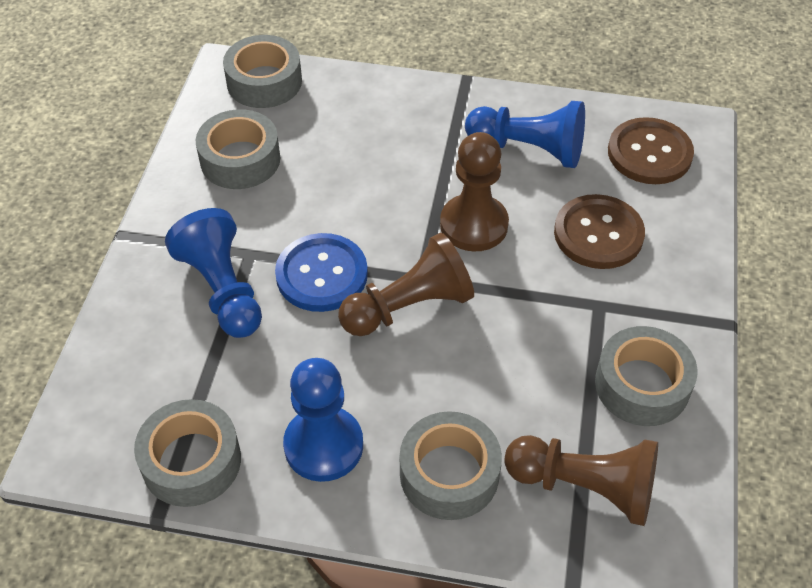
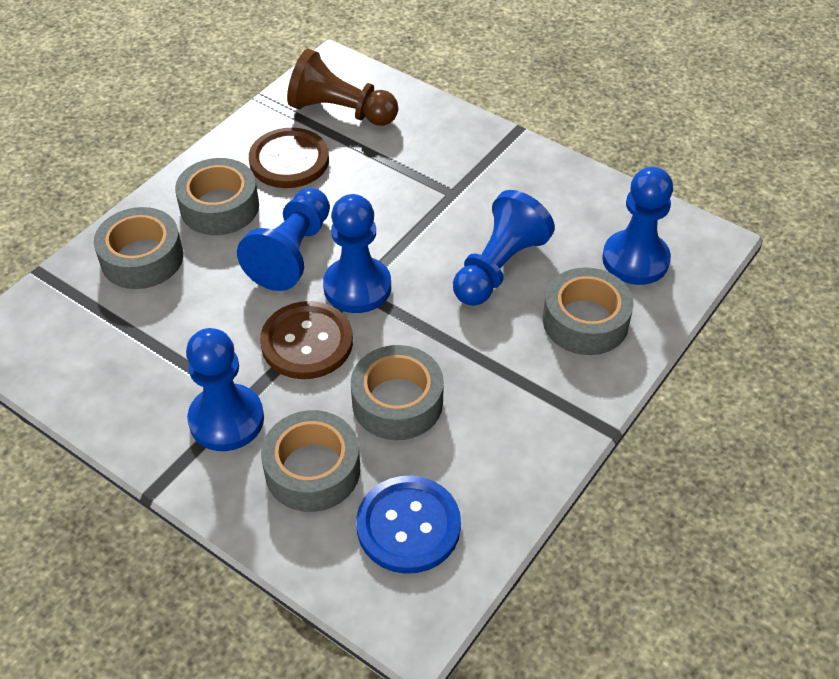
blue pawn: 3 -> 5
brown pawn: 3 -> 1

